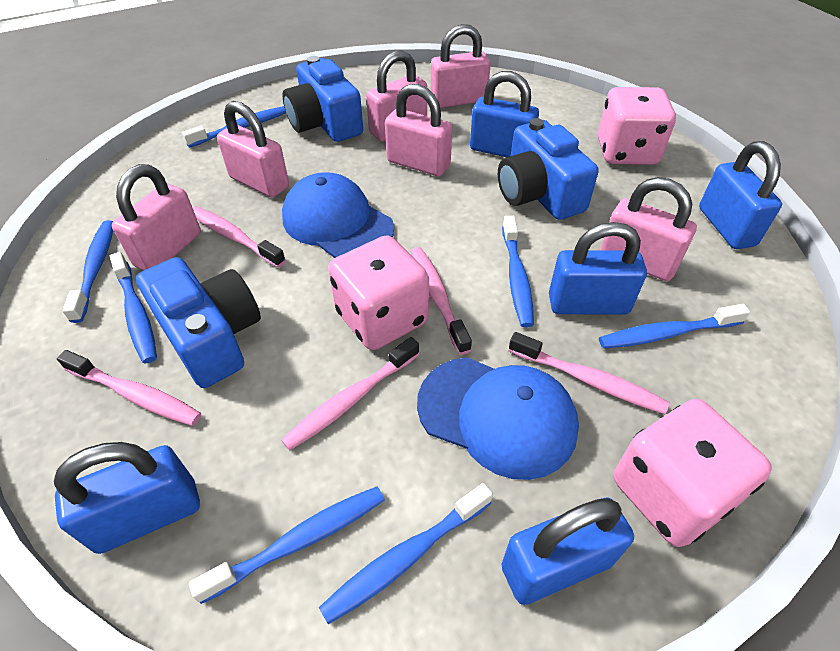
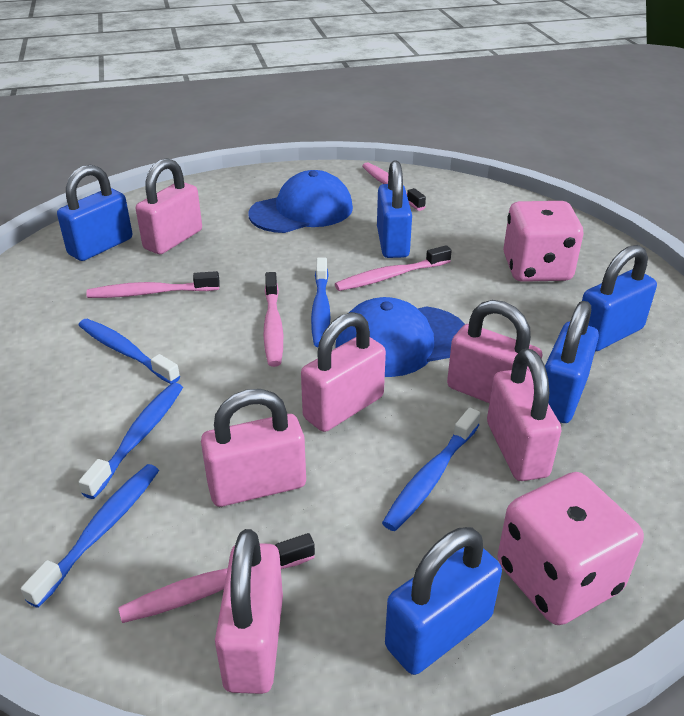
blue camera: 3 -> 0
blue toothbrush: 7 -> 5
pink dice: 3 -> 2

